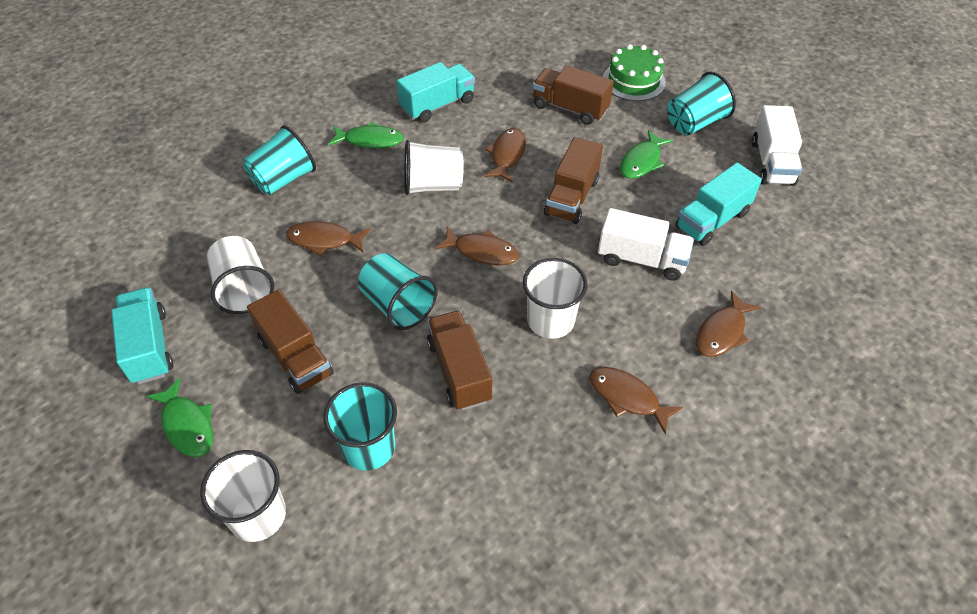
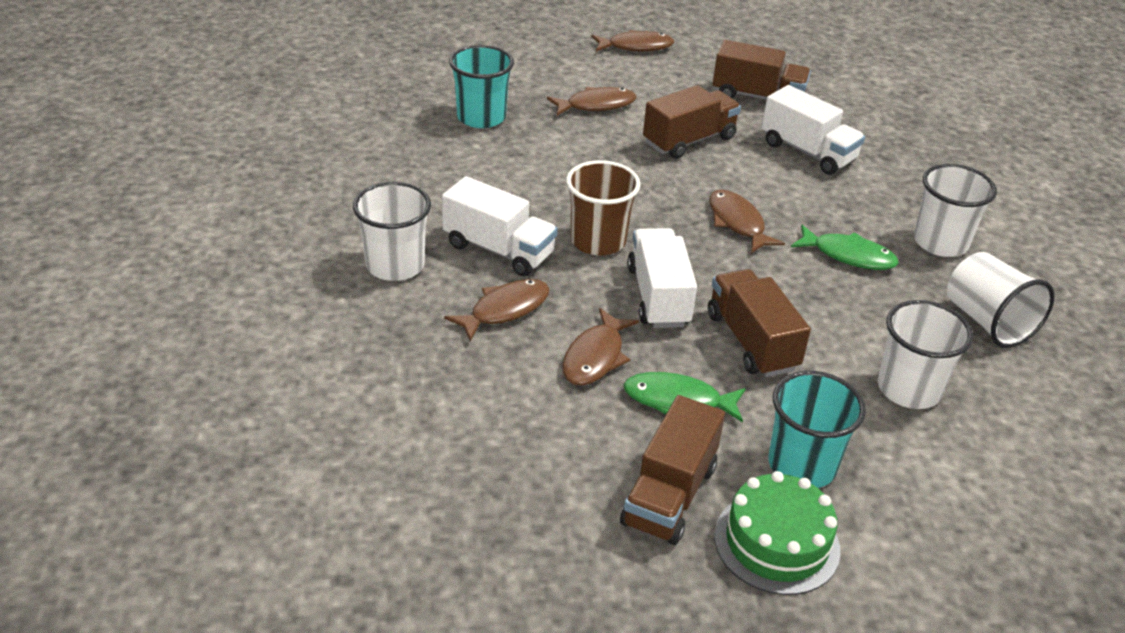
brown cup: 0 -> 1
green fish: 3 -> 2
turquoise cup: 4 -> 2
turquoise truck: 3 -> 0
white truck: 2 -> 3

